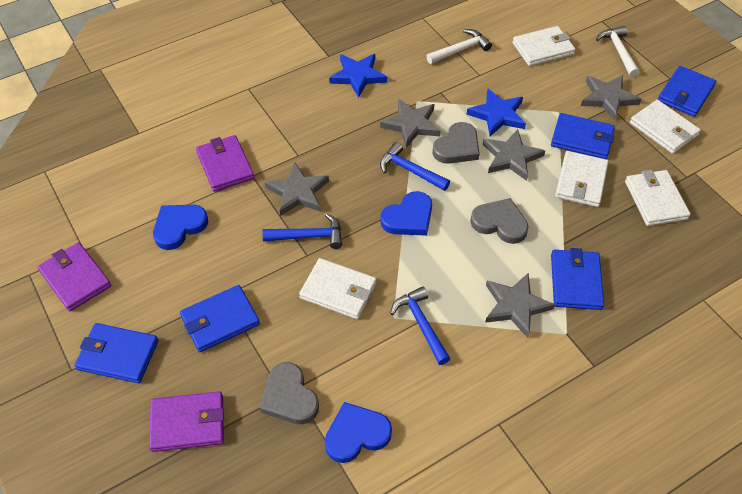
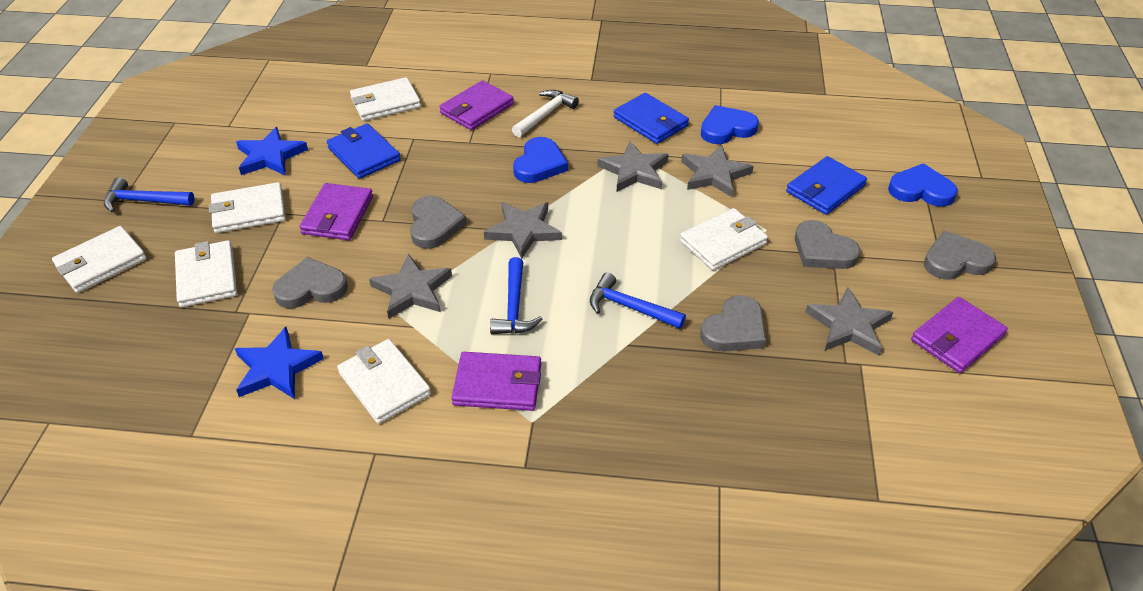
blue wallet: 5 -> 3
grey heart: 3 -> 5
purple wallet: 3 -> 4
white hammer: 2 -> 1
white wallet: 5 -> 6

